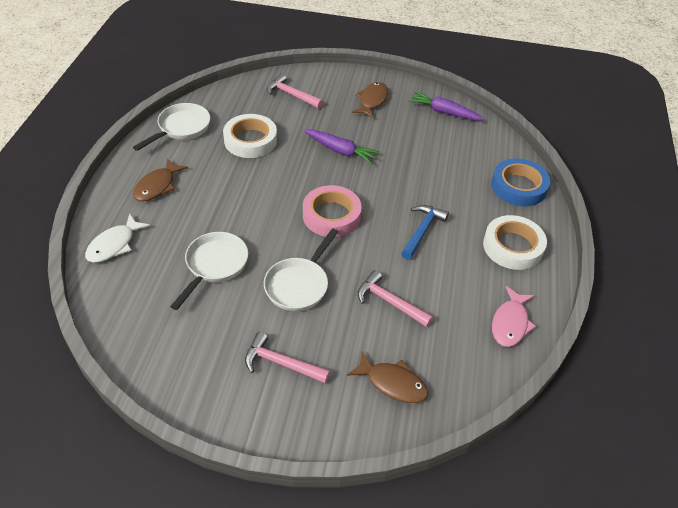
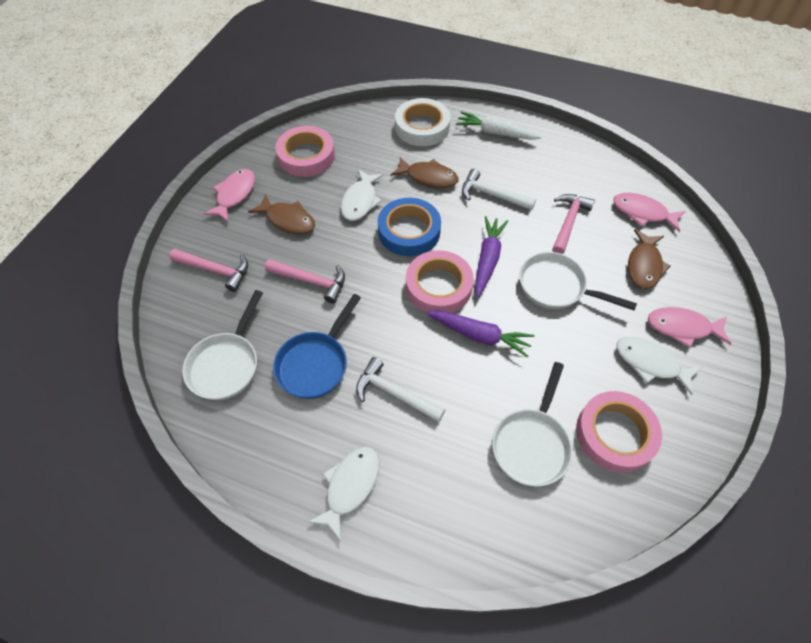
blue hammer: 1 -> 0
blue pan: 0 -> 1
pink fish: 1 -> 3
pink tape: 1 -> 3
white carrot: 0 -> 1
white fish: 1 -> 3
white hammer: 0 -> 2
white tape: 2 -> 1

